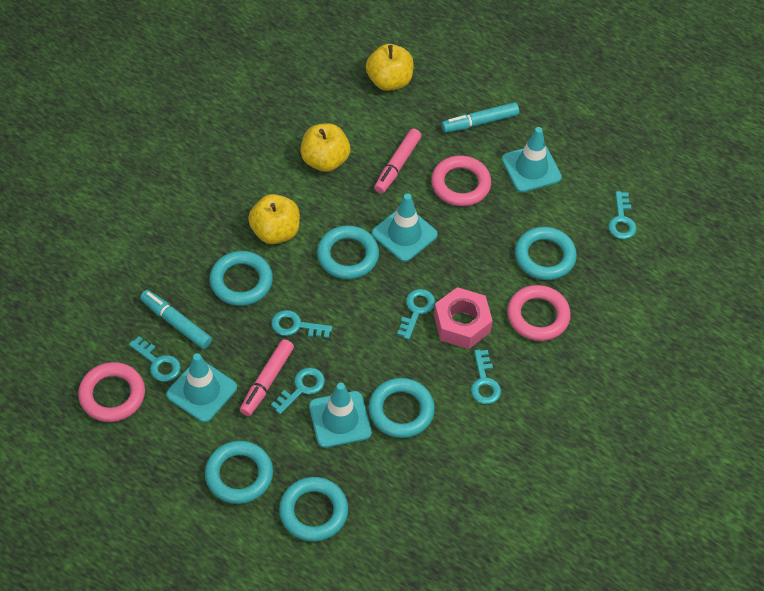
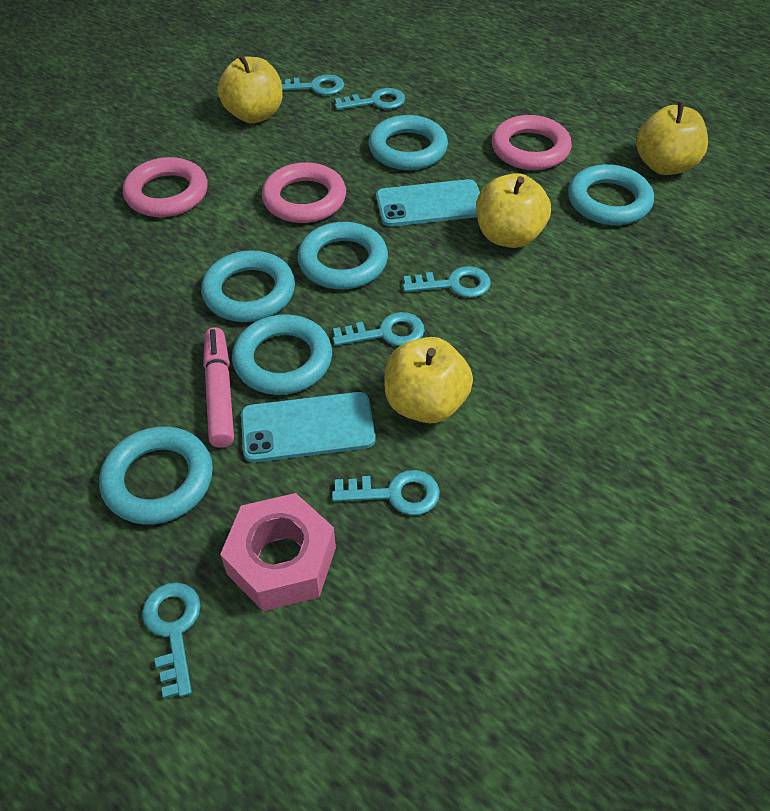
pink marker: 2 -> 1
turquoise marker: 2 -> 0
turquoise phone: 0 -> 2
turquoise traffic cone: 4 -> 0
yellow apple: 3 -> 4

